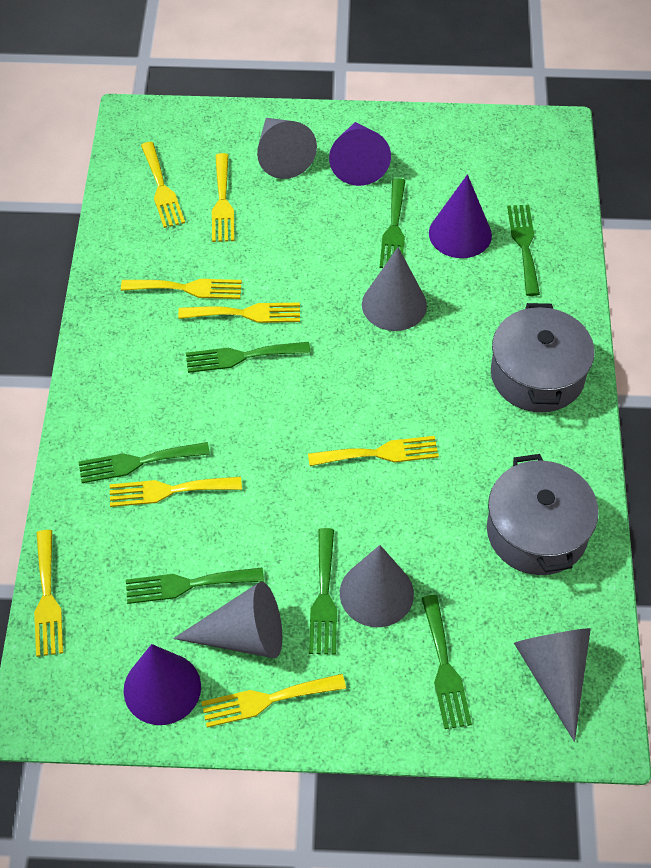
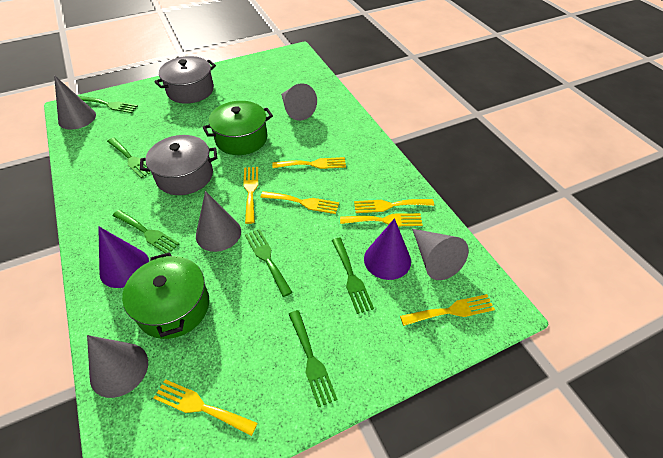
green fork: 7 -> 6
green pot: 0 -> 2
purple cone: 3 -> 2
yellow fork: 8 -> 7

